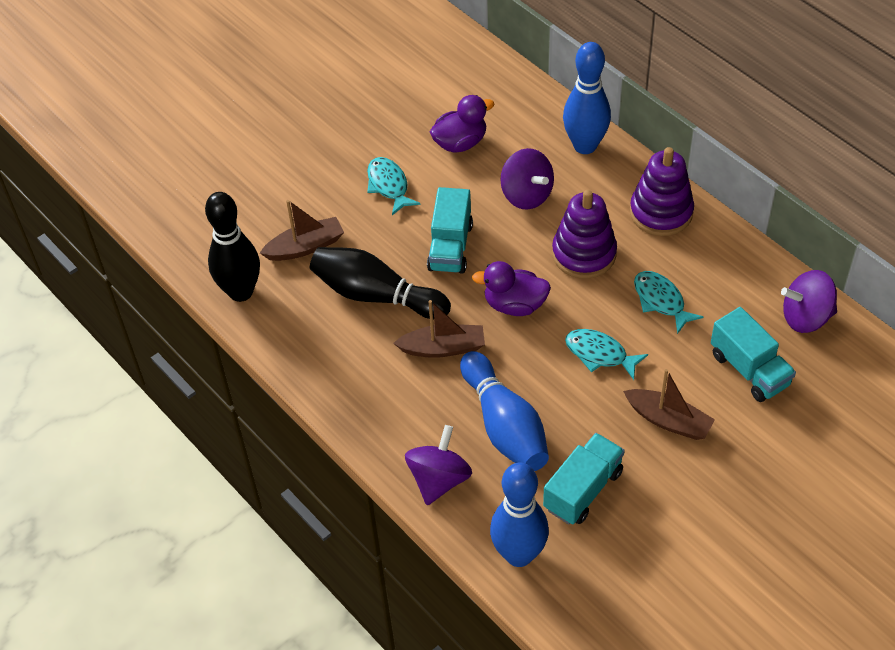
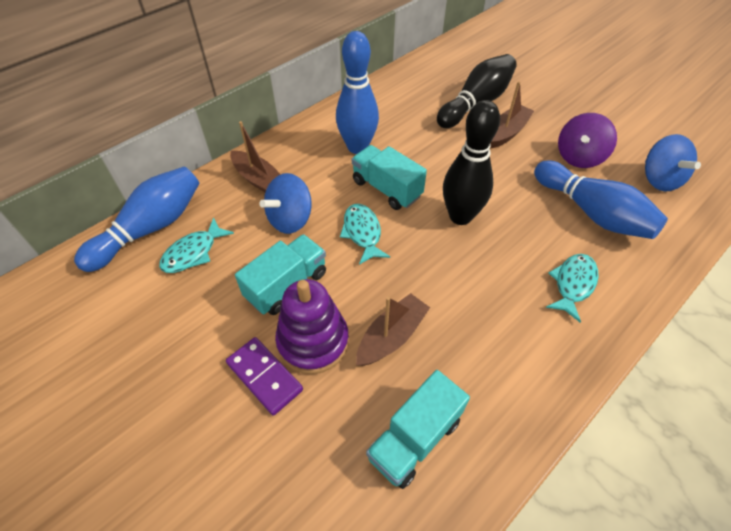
blue spinning top: 0 -> 2
purple domino: 0 -> 1
purple duck: 2 -> 0
purple spinning top: 3 -> 1
purple stacking toy: 2 -> 1

